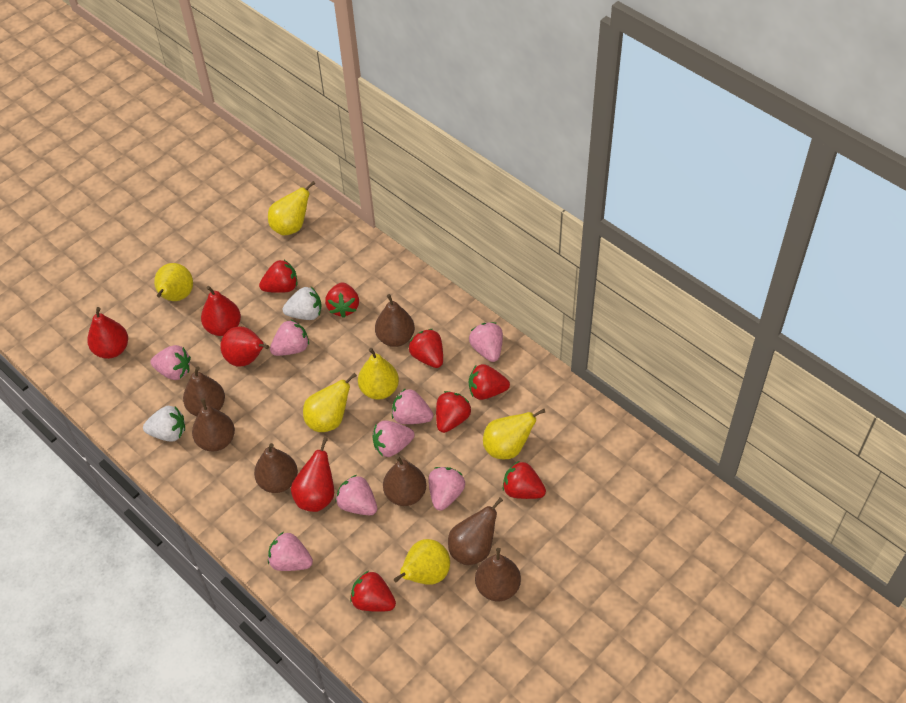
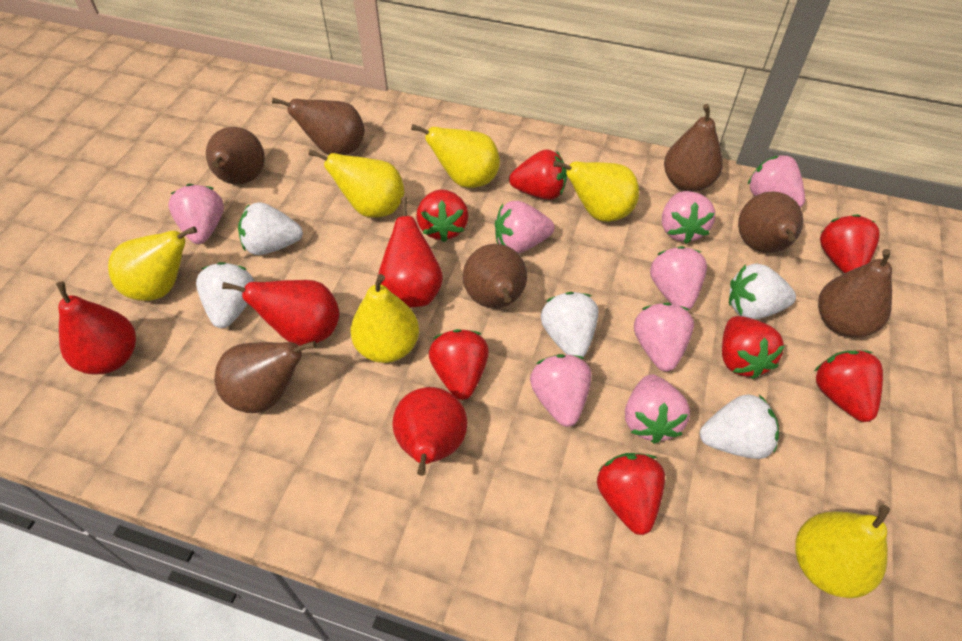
white strawberry: 2 -> 5

